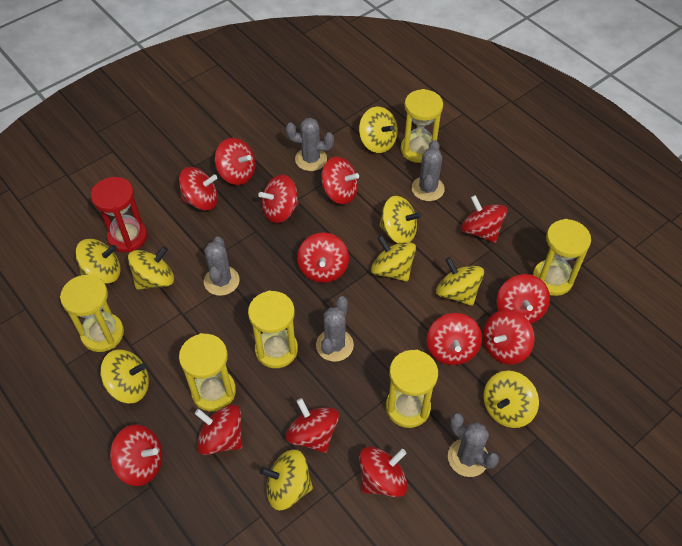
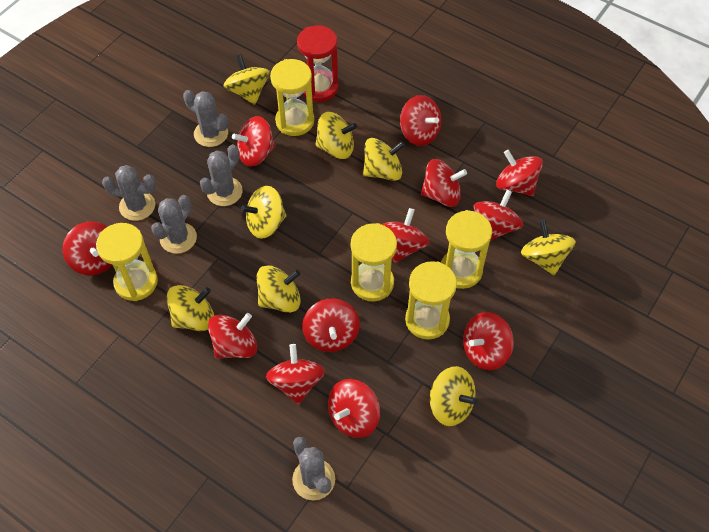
red spinning top: 13 -> 12
yellow hourglass: 6 -> 5
yellow spinning top: 9 -> 8

